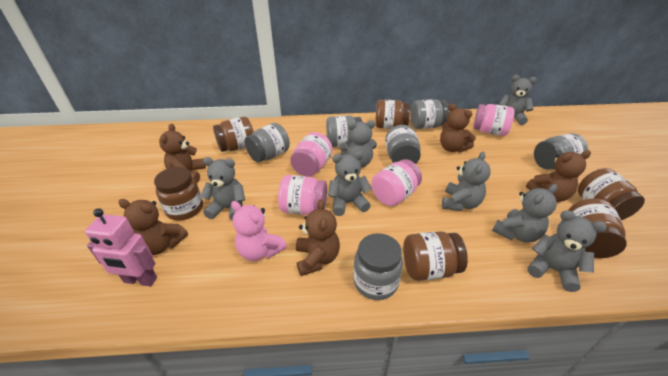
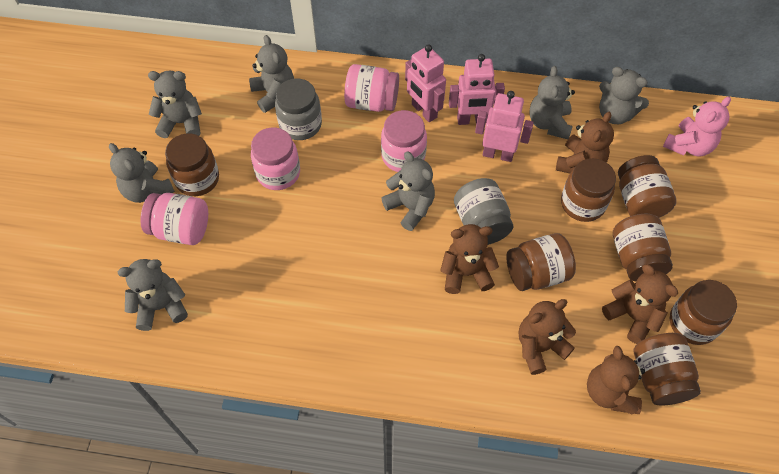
brown jar: 6 -> 7
grey jar: 6 -> 2
pink robot: 1 -> 3

